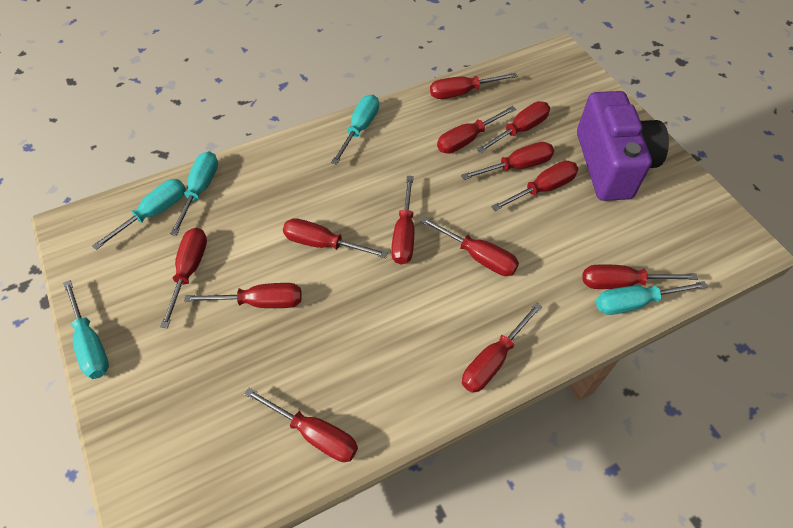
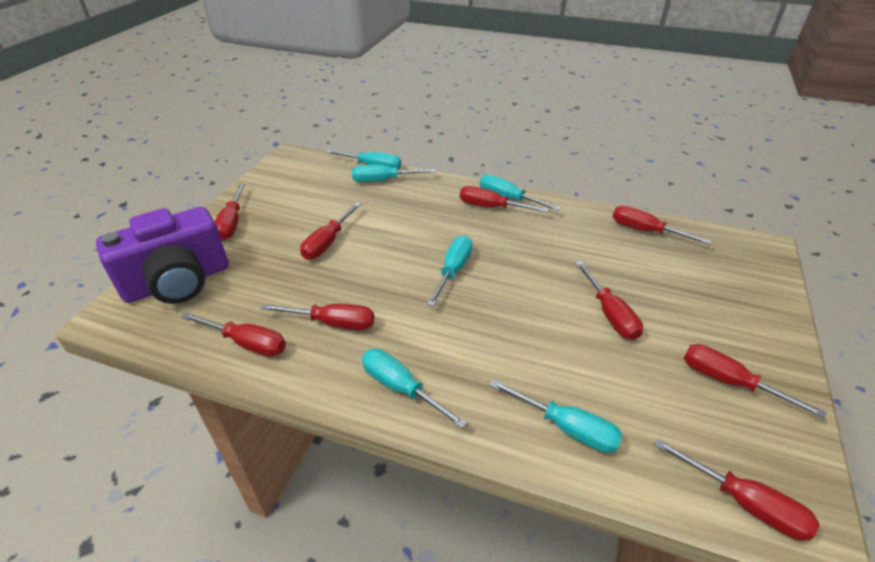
red screwdriver: 13 -> 9
turquoise screwdriver: 5 -> 6

